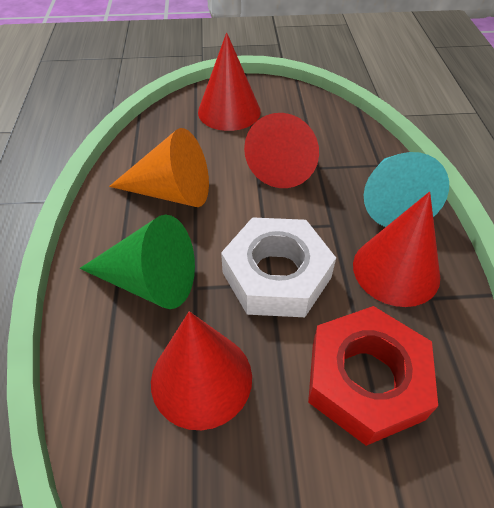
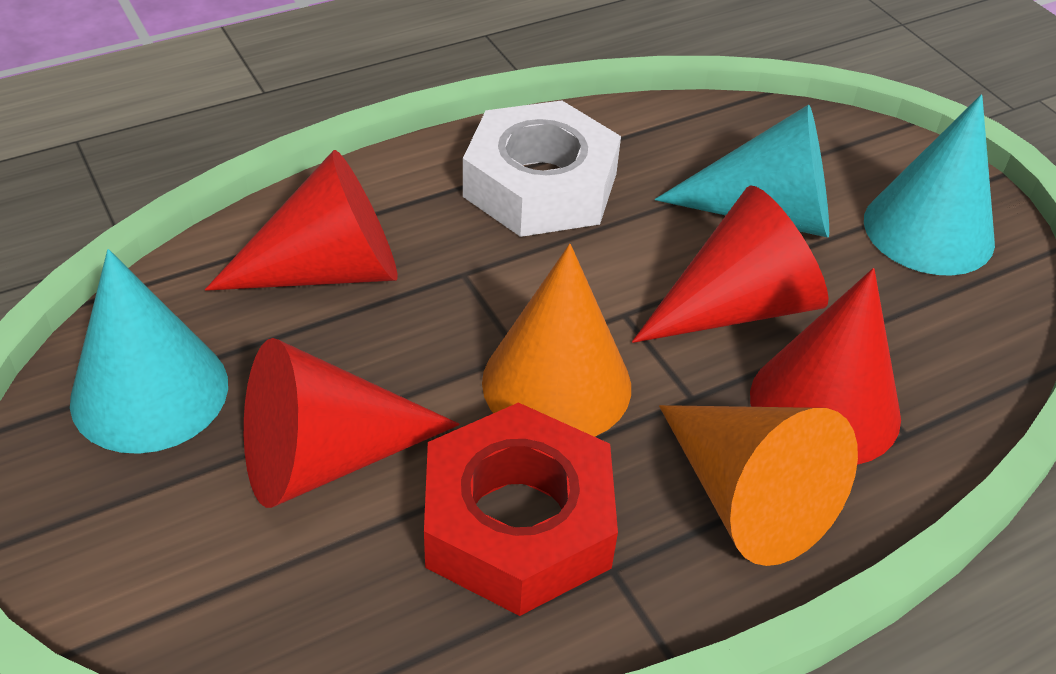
green cone: 1 -> 0
orange cone: 1 -> 2
turquoise cone: 1 -> 3

